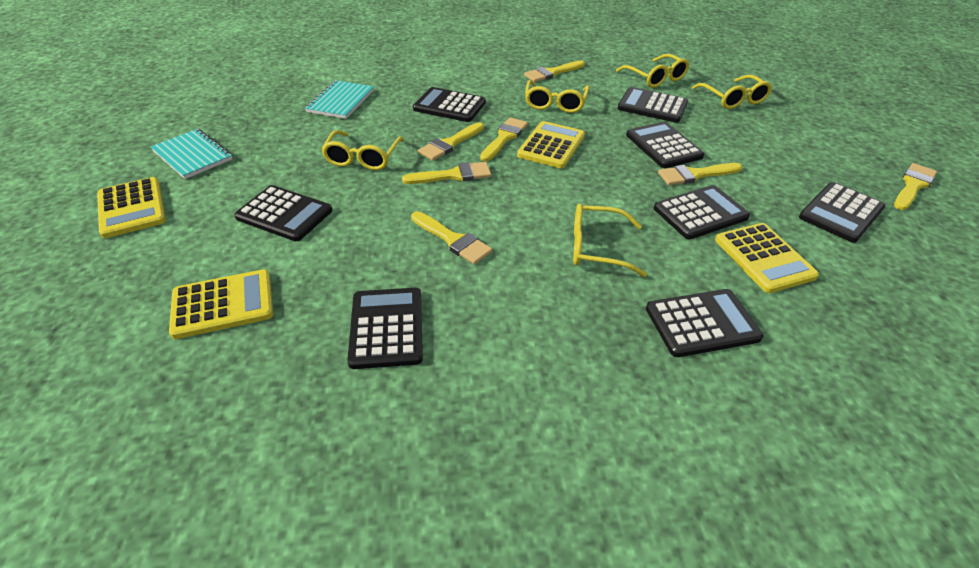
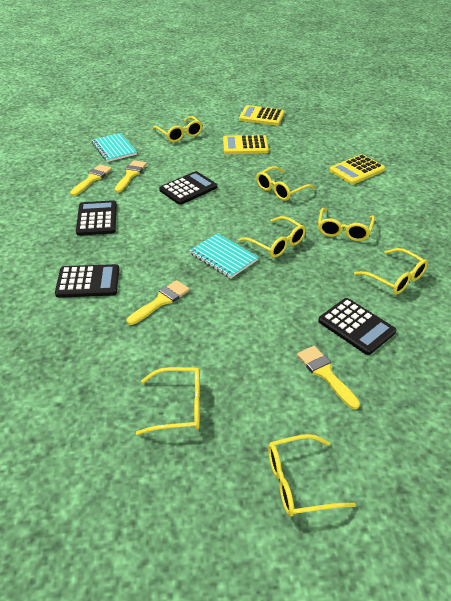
black calculator: 8 -> 4
yellow brush: 7 -> 4
yellow calculator: 4 -> 3
yellow glasses: 5 -> 7

